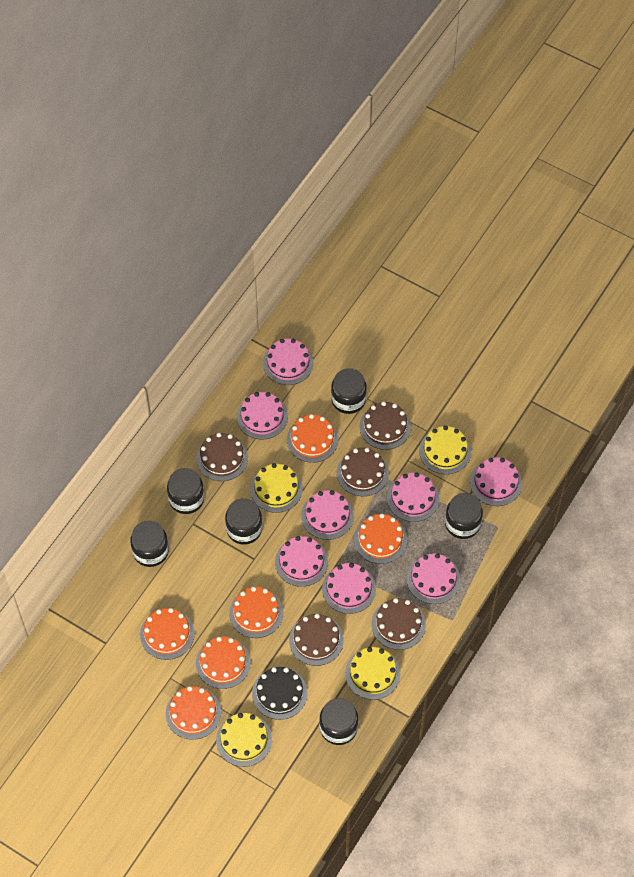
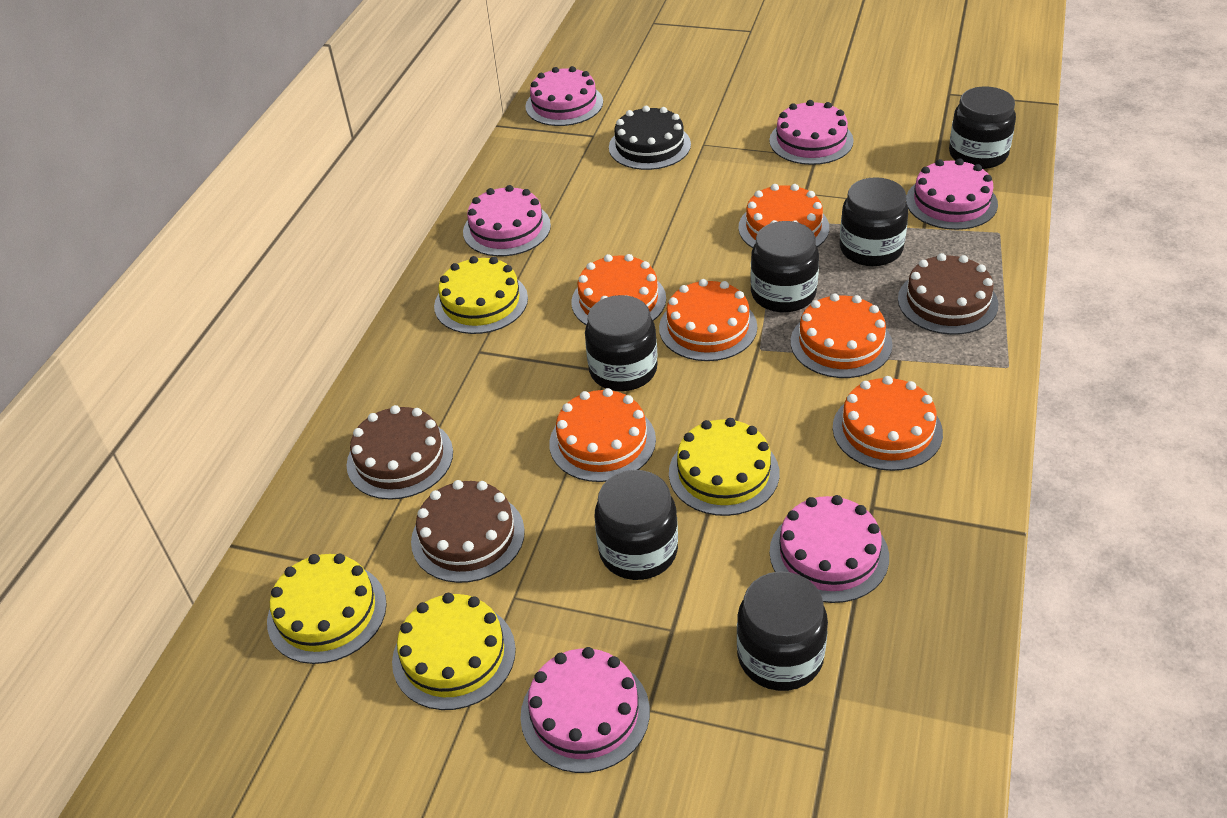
brown cake: 5 -> 3
pink cake: 8 -> 6

